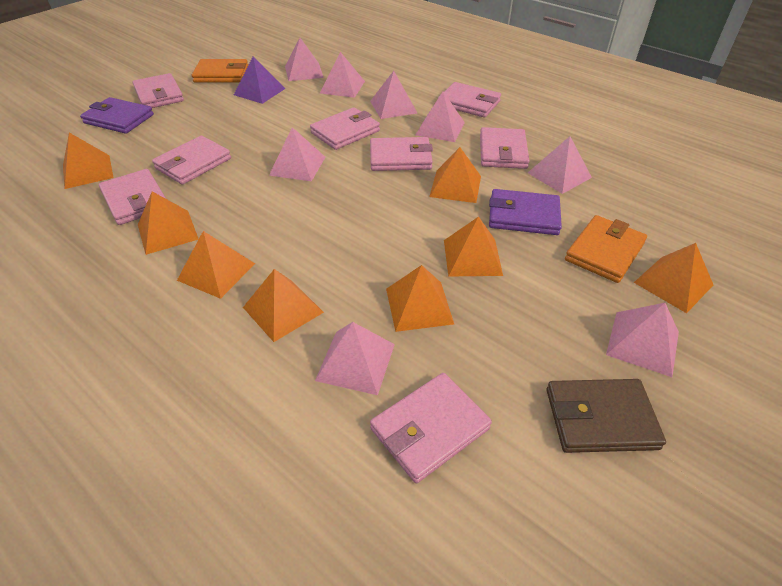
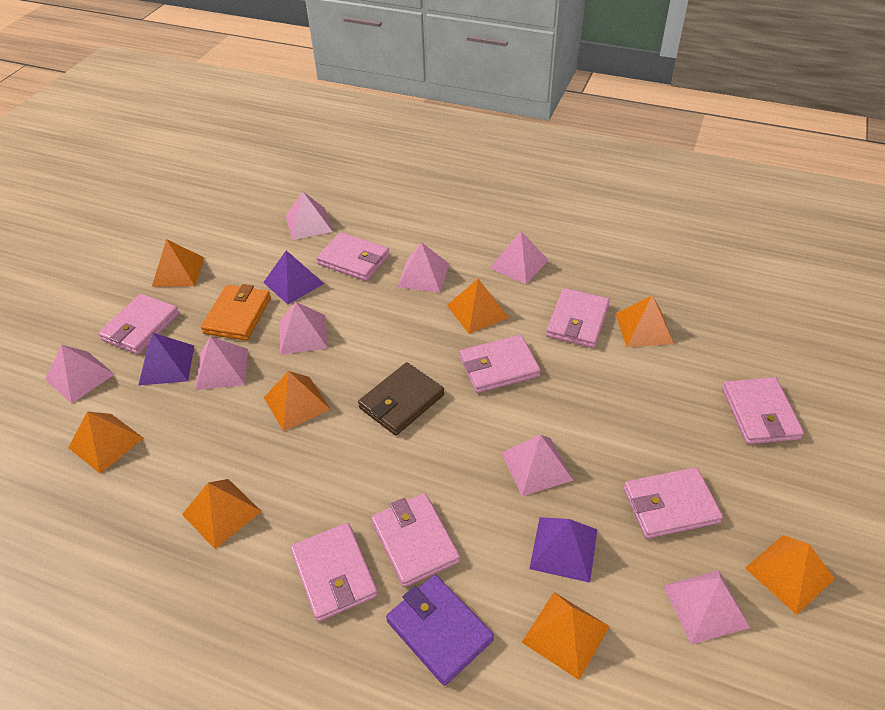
orange wallet: 2 -> 1
purple pyramid: 1 -> 3
purple wallet: 2 -> 1

